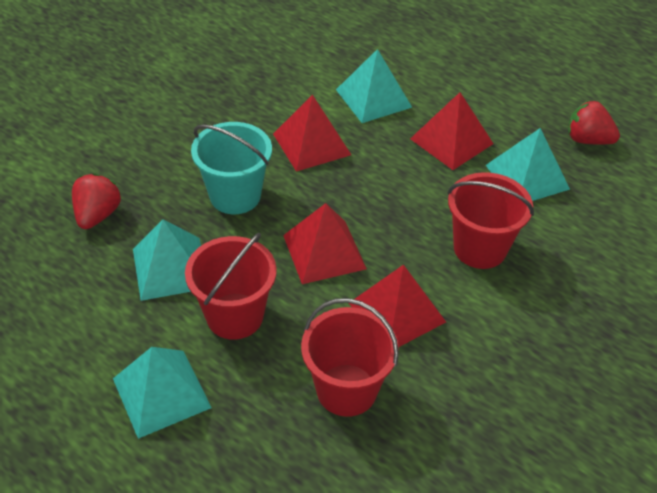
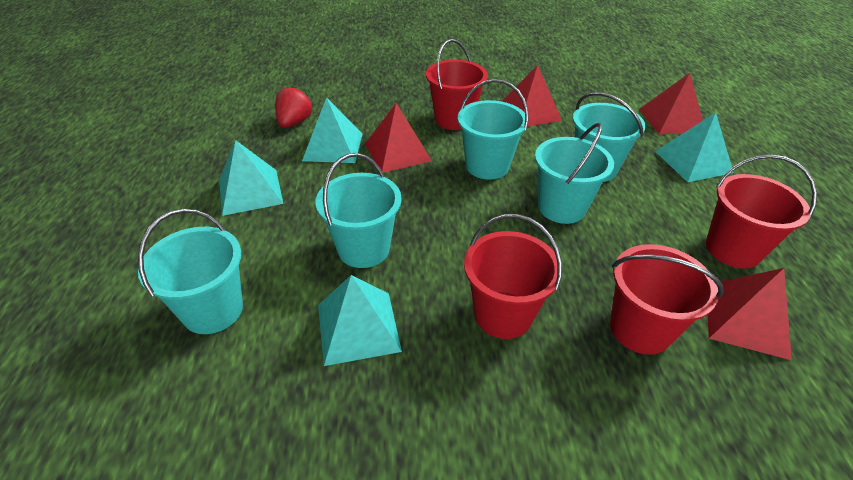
red bucket: 3 -> 4
red strawberry: 2 -> 1
turquoise bucket: 1 -> 5

